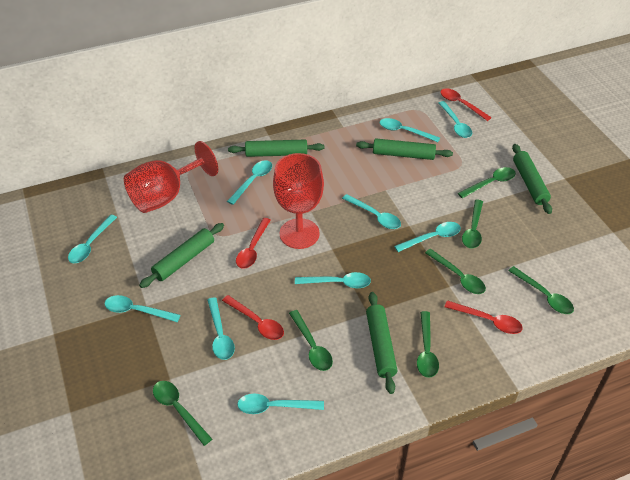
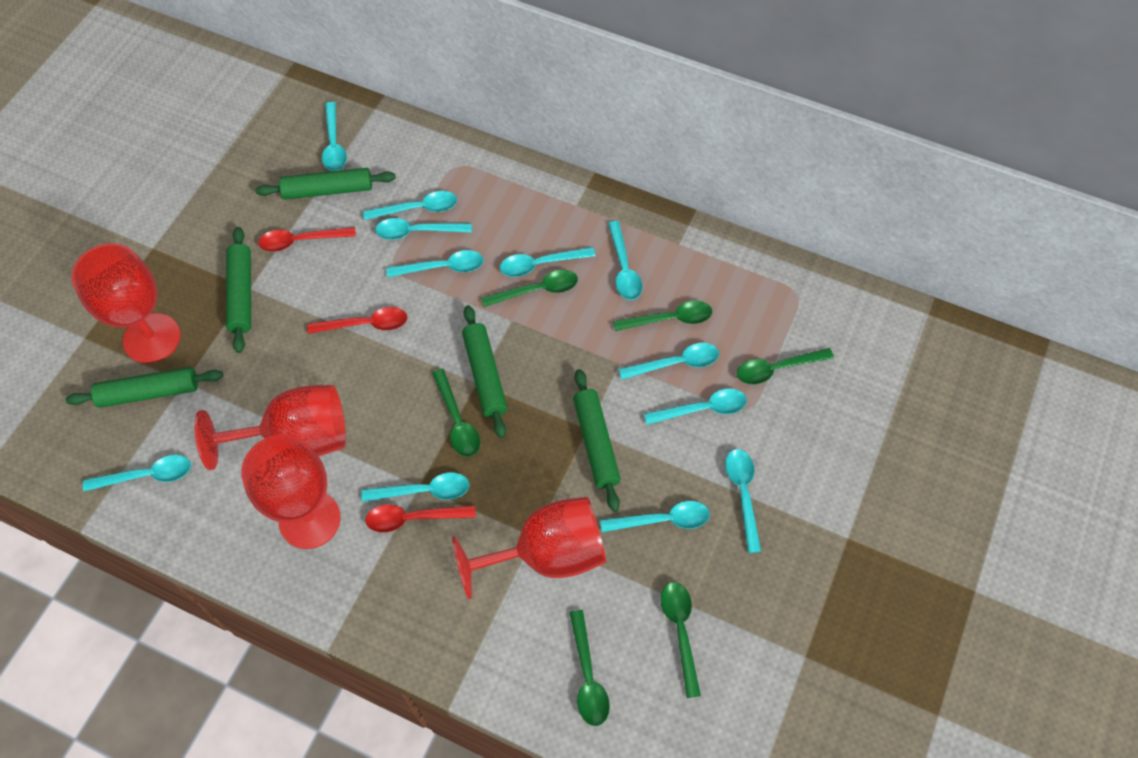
green spoon: 7 -> 6
red goblet: 2 -> 4
red spoon: 4 -> 3
turquoise spoon: 10 -> 12

